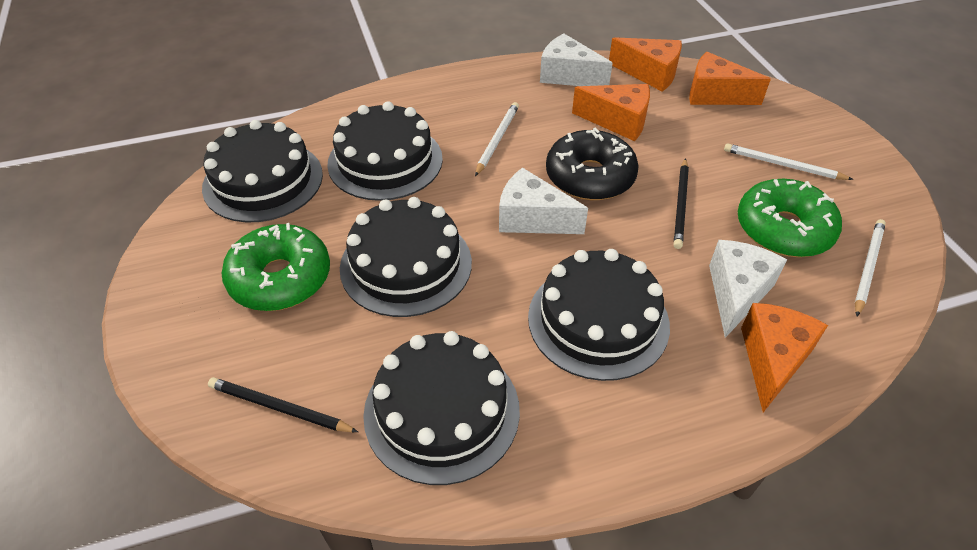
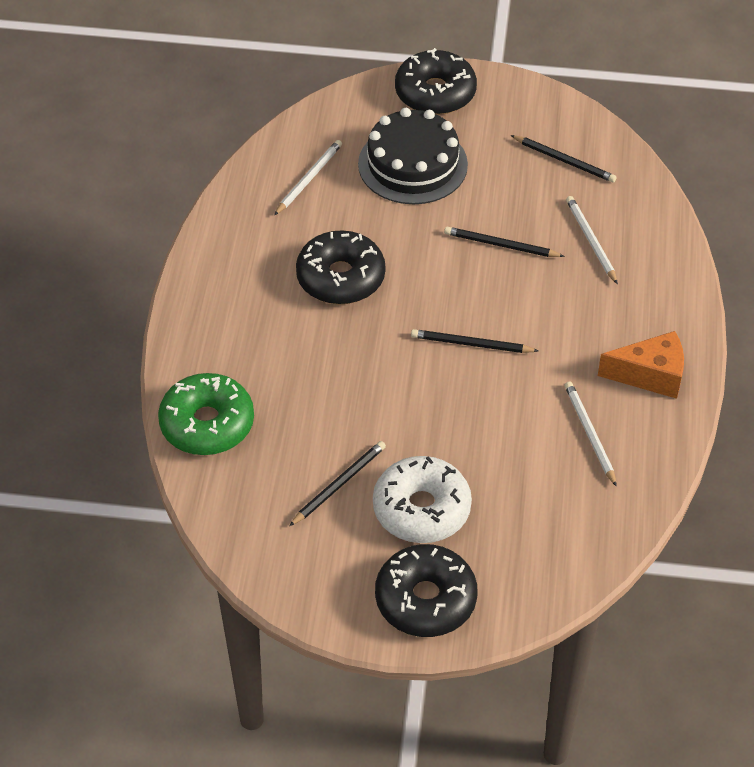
black cake: 5 -> 1
black donut: 1 -> 3
black pencil: 2 -> 4
green donut: 2 -> 1
orange cheese: 4 -> 1
white cheese: 3 -> 0
white donut: 0 -> 1

